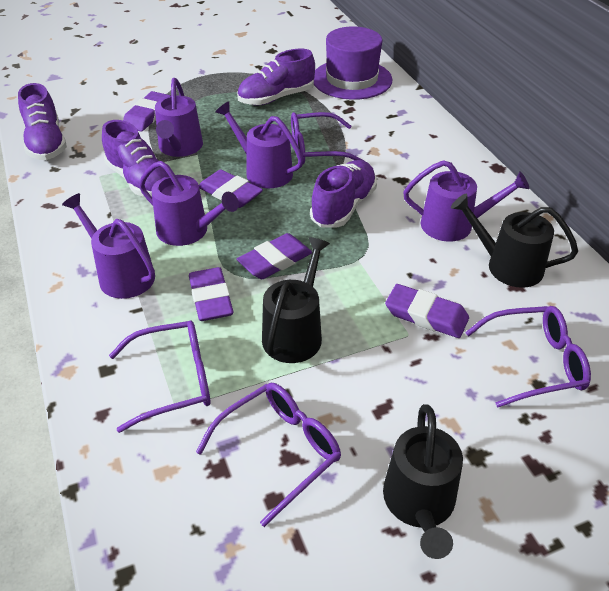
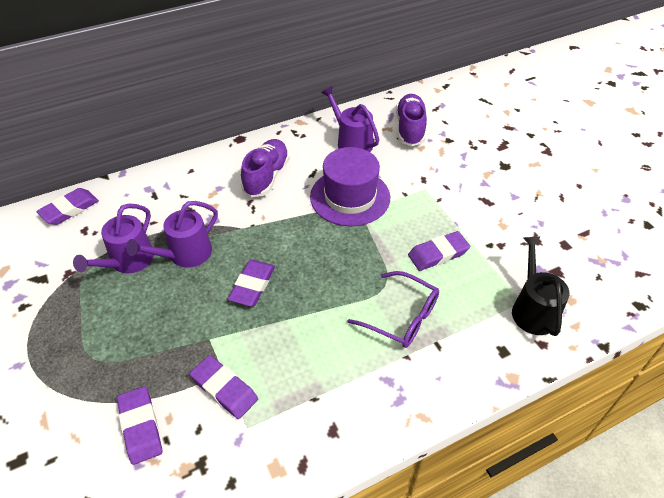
black watering can: 3 -> 1
purple glasses: 4 -> 1
purple shoe: 4 -> 2
purple watering can: 5 -> 3

